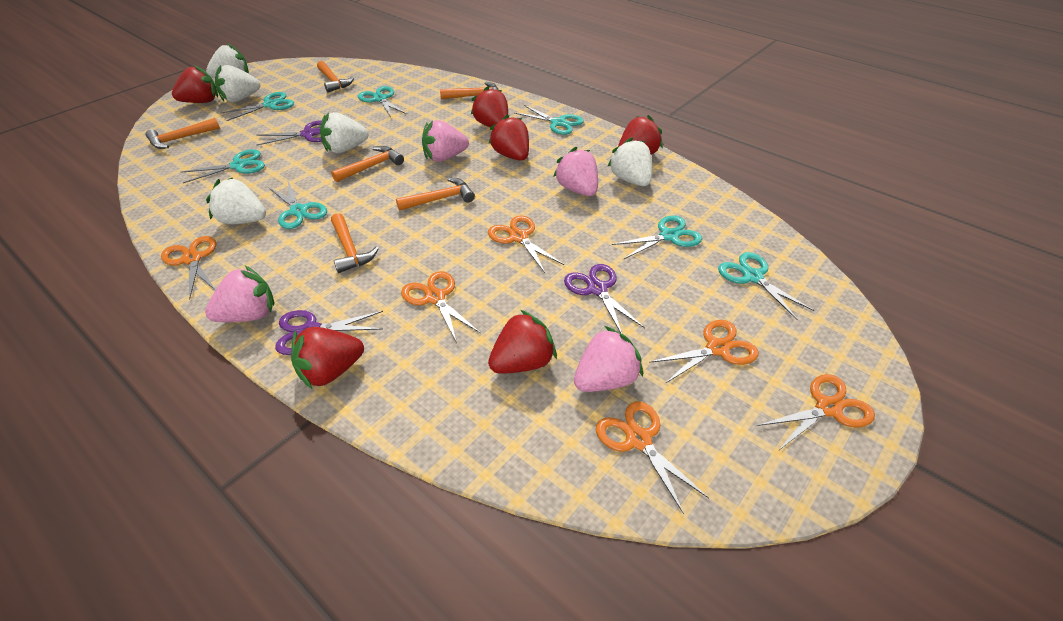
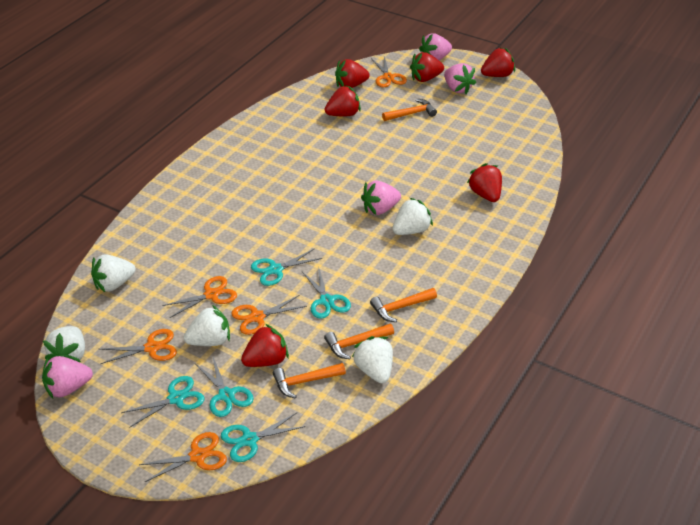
orange hammer: 6 -> 4
orange scissors: 6 -> 5
purple scissors: 3 -> 0
turquoise scissors: 7 -> 5

